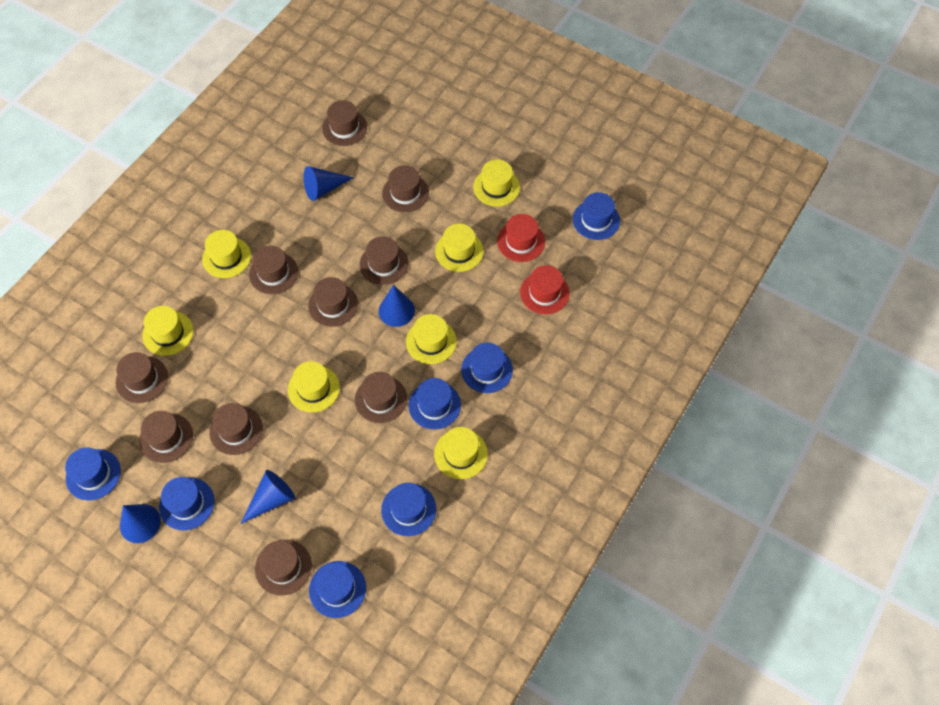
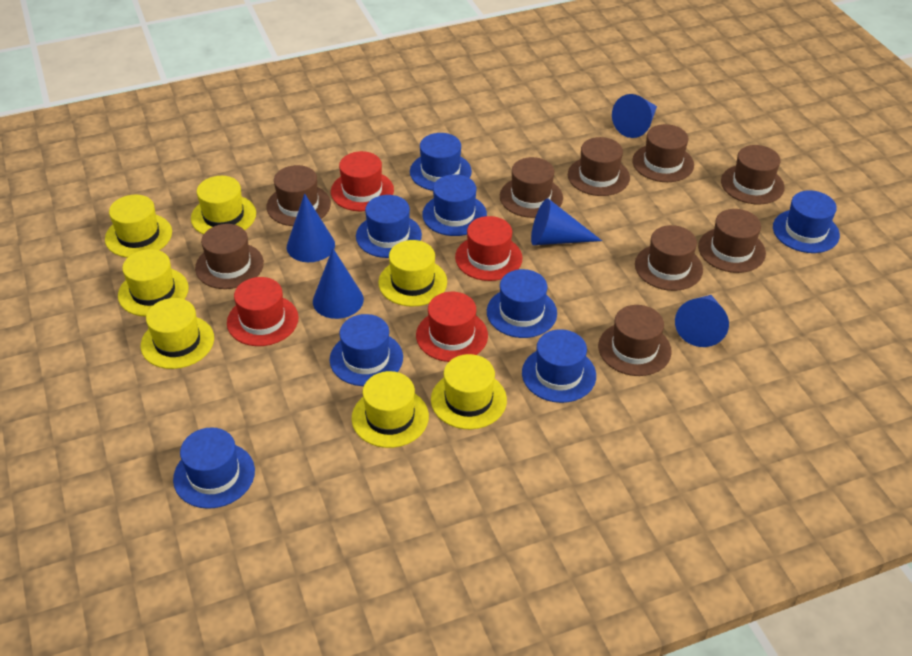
blue cone: 4 -> 5
blue hat: 7 -> 8
brown hat: 10 -> 9
red hat: 2 -> 4

